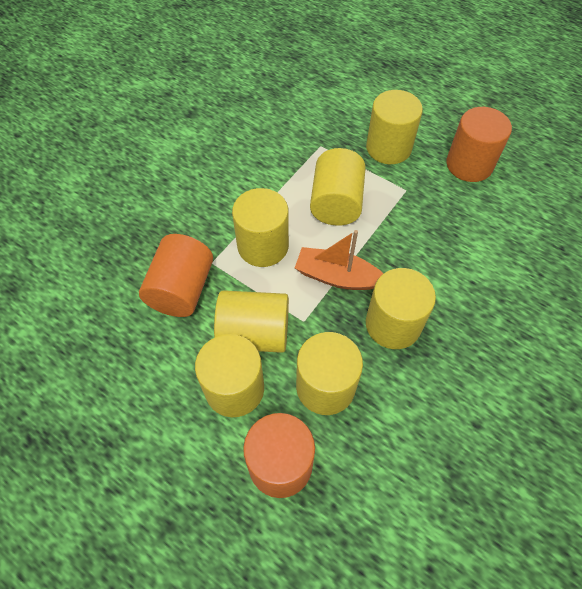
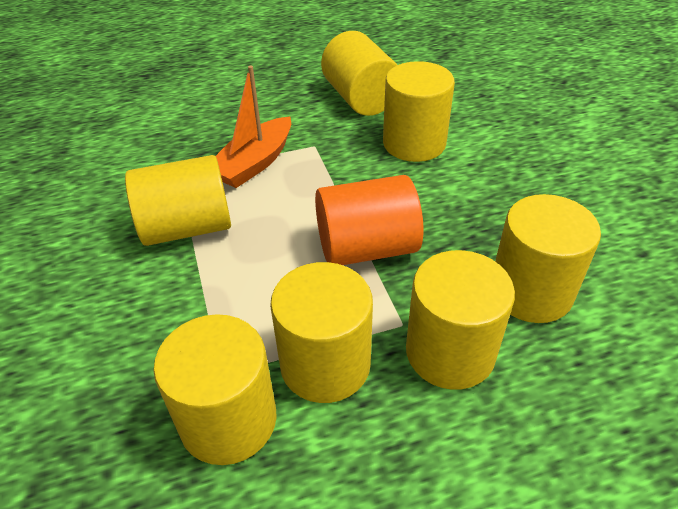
orange cylinder: 3 -> 1

